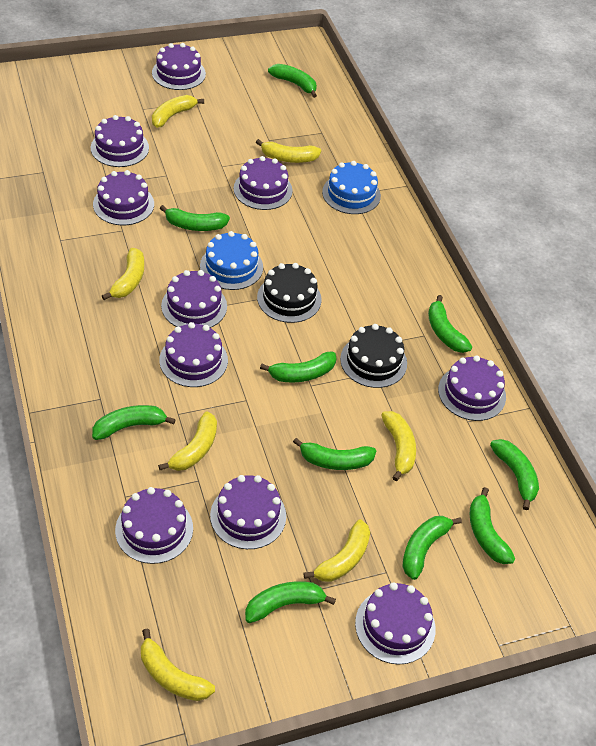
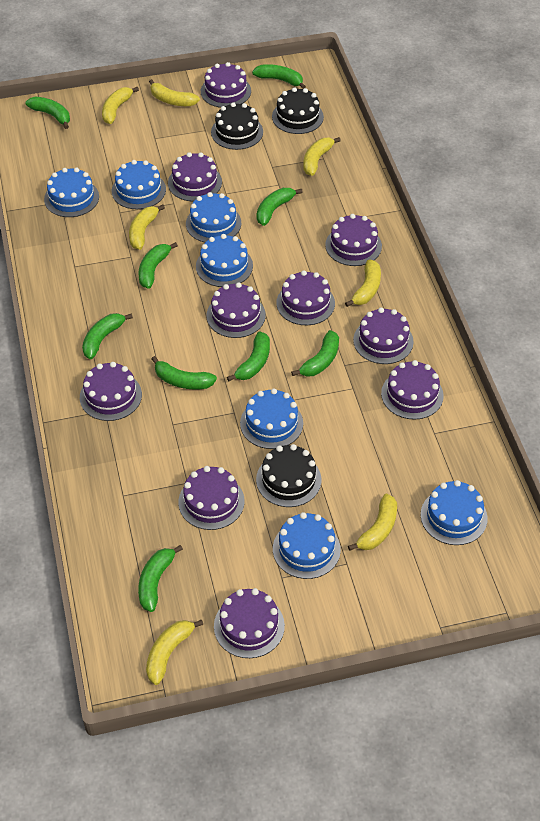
black cake: 2 -> 3
blue cake: 2 -> 7
green banana: 10 -> 9

